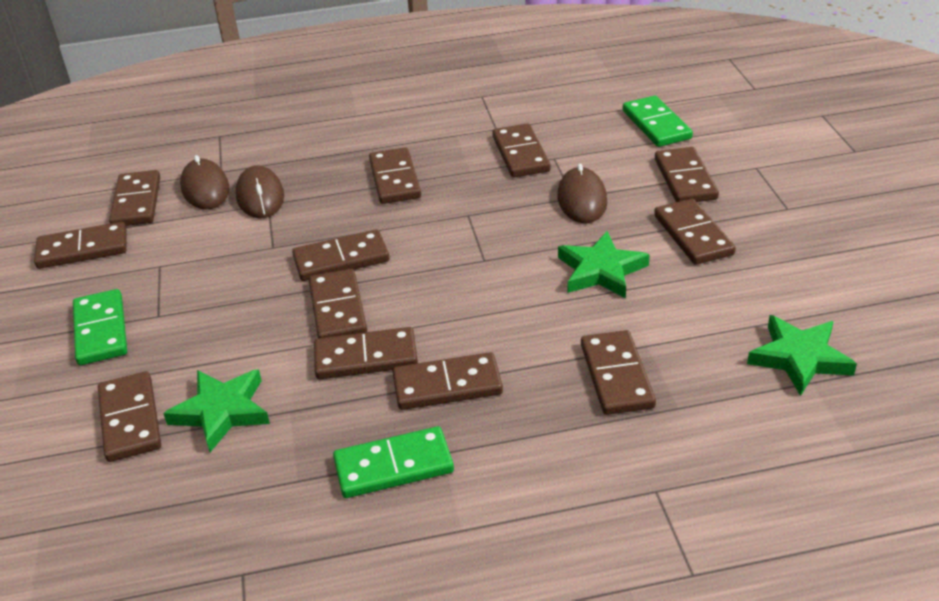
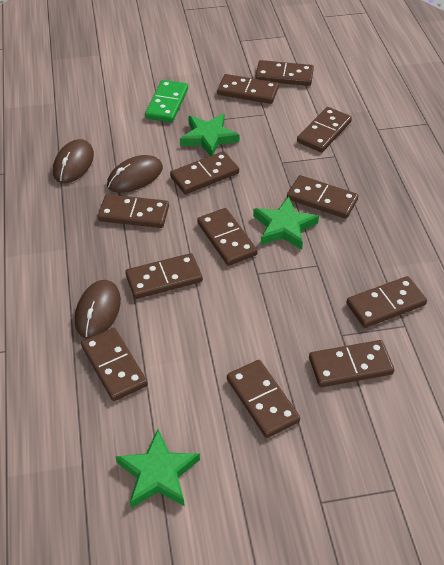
green domino: 3 -> 1

